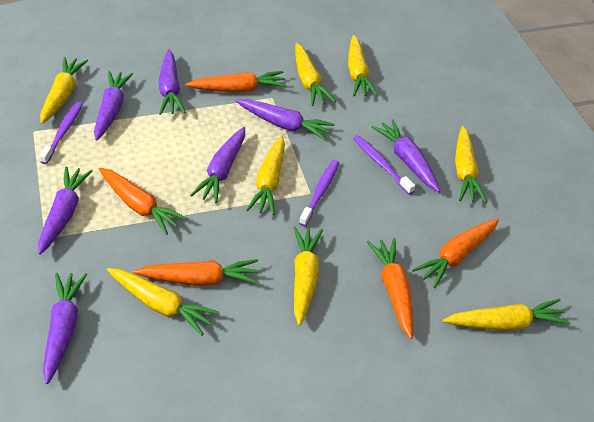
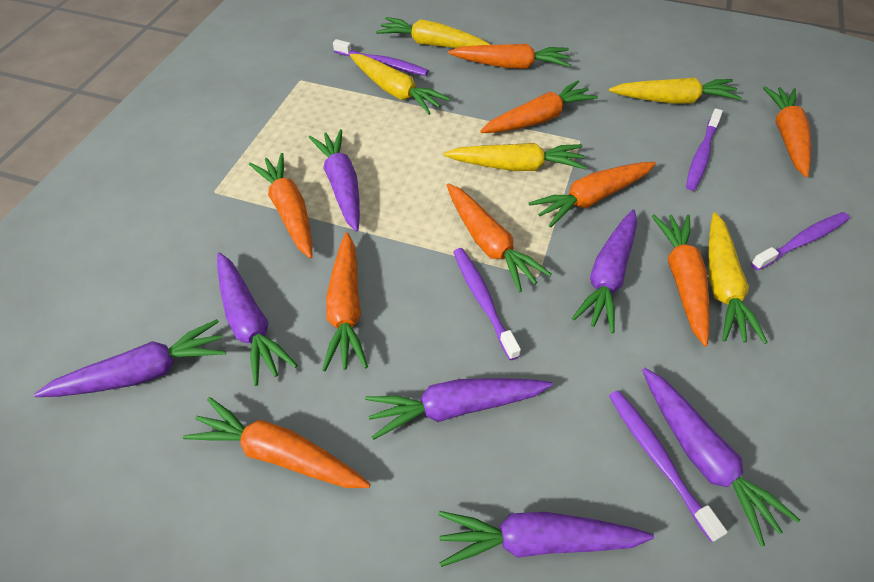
orange carrot: 5 -> 9
purple toothbrush: 3 -> 5
yellow carrot: 8 -> 5

